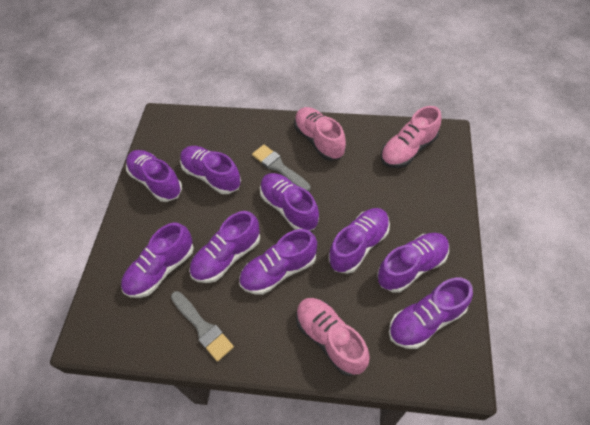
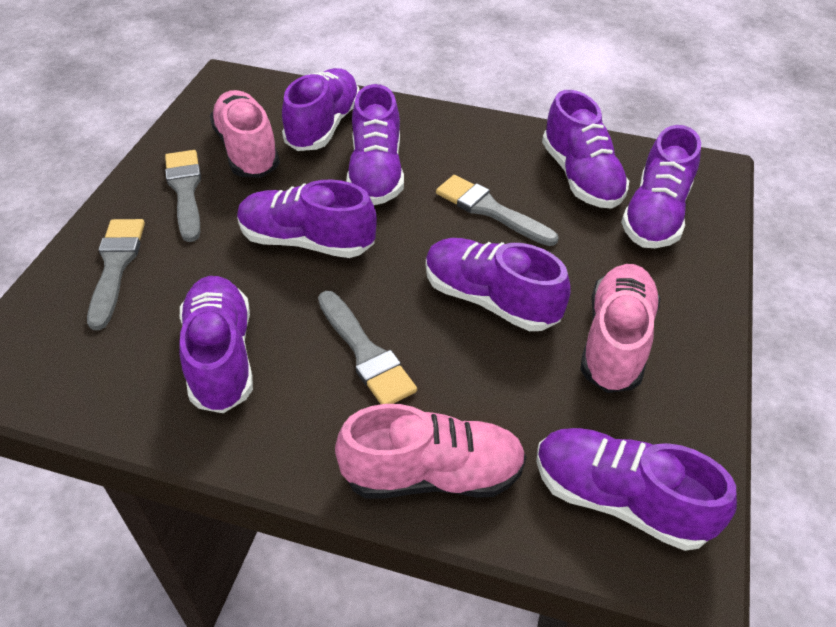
grey brush: 2 -> 4
purple shoe: 9 -> 8

